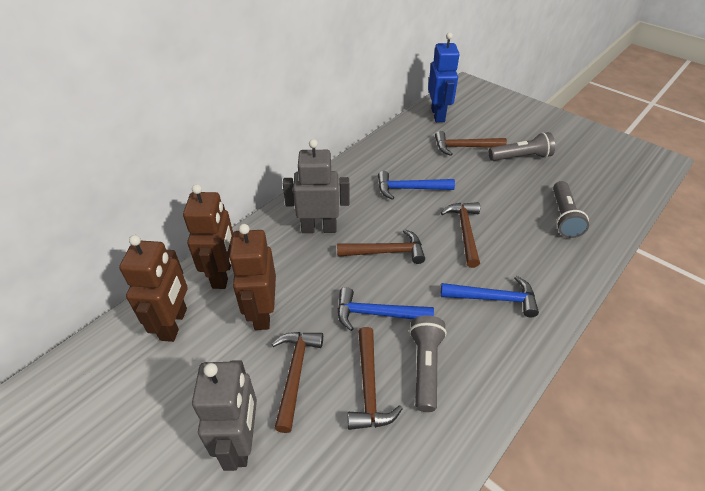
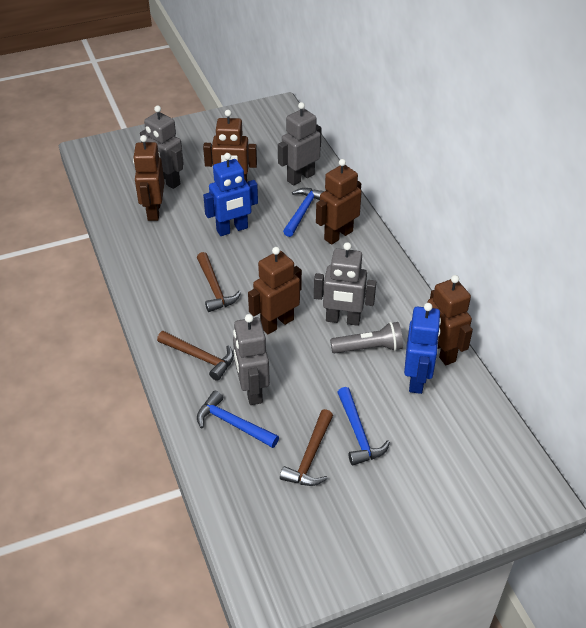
blue robot: 1 -> 2
brown hammer: 5 -> 3
brown robot: 3 -> 5
grey flashlight: 3 -> 1
grey robot: 2 -> 4

